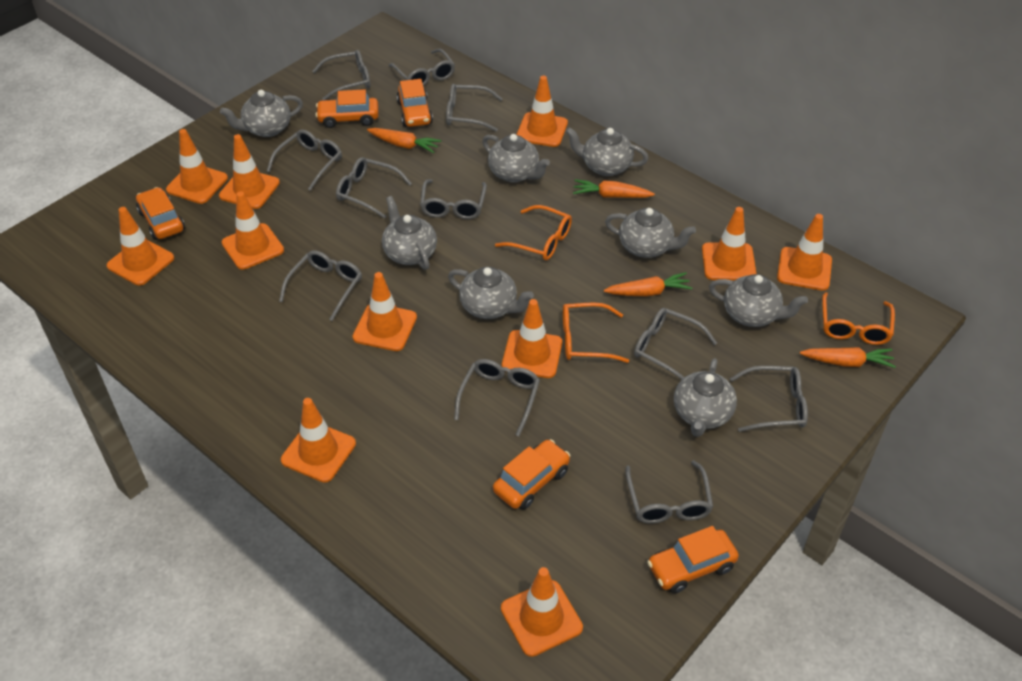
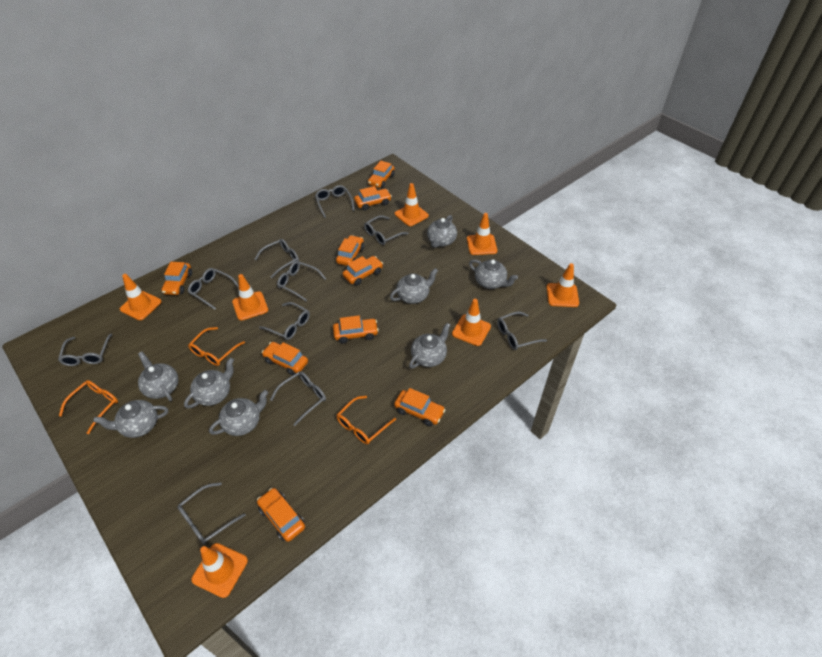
grey glasses: 11 -> 10
orange car: 5 -> 9
orange carrot: 4 -> 0
orange traffic cone: 11 -> 7

